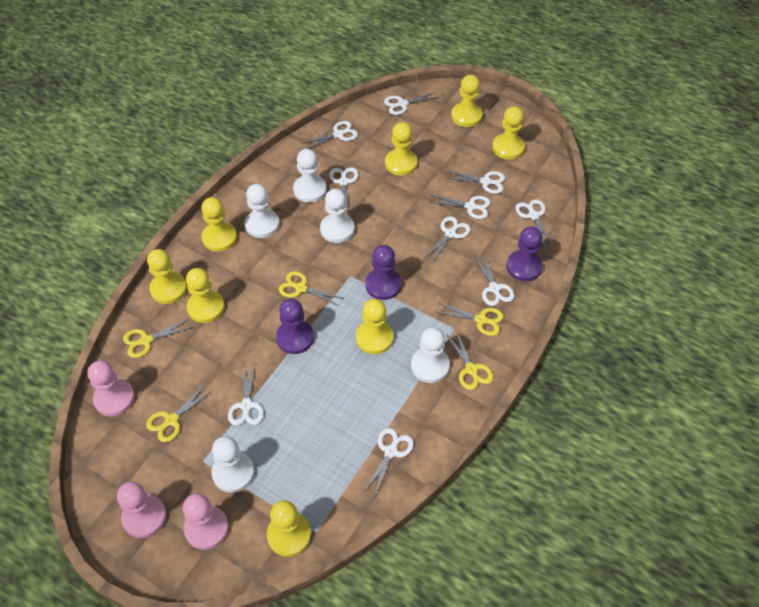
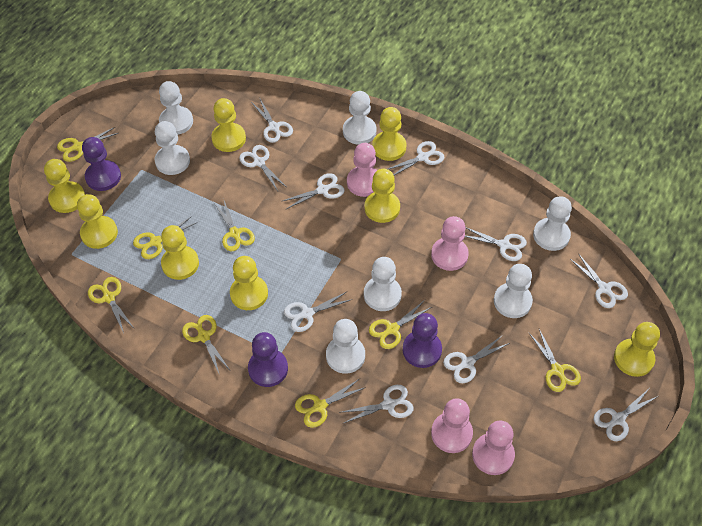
pink pawn: 3 -> 4
white pawn: 5 -> 7
yellow scissors: 5 -> 8

